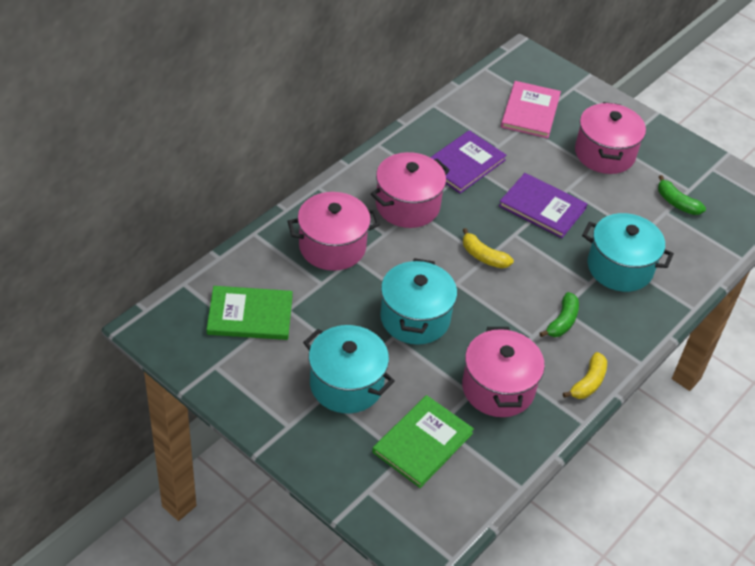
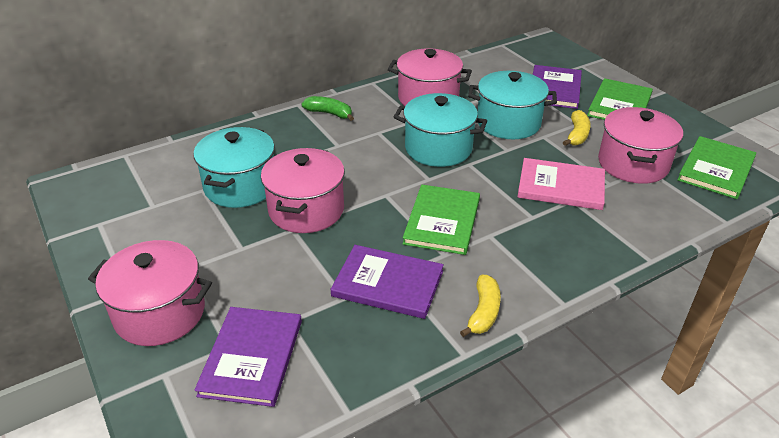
green banana: 2 -> 1
green book: 2 -> 3
purple book: 2 -> 3

